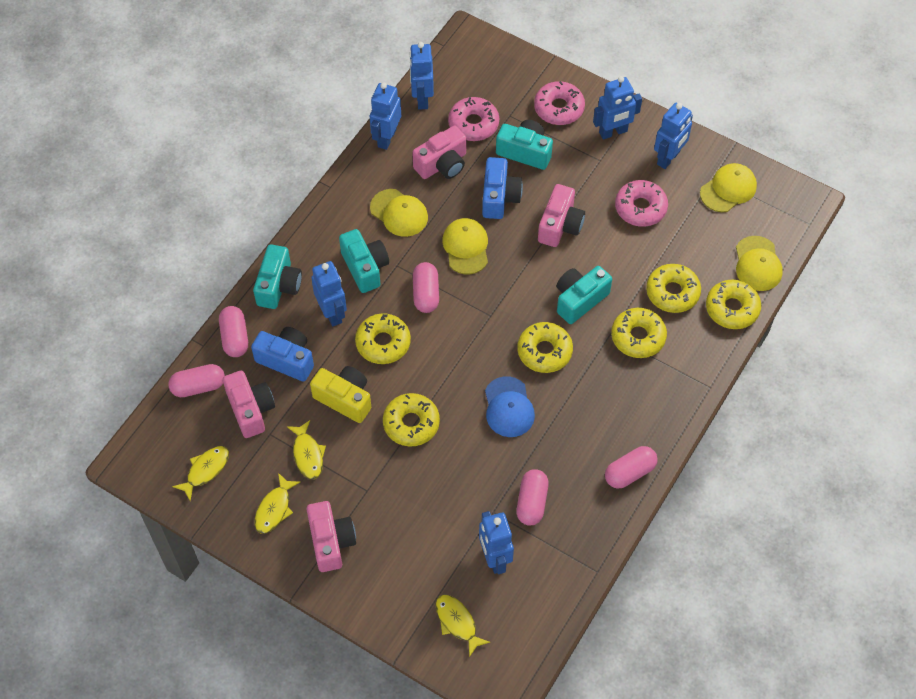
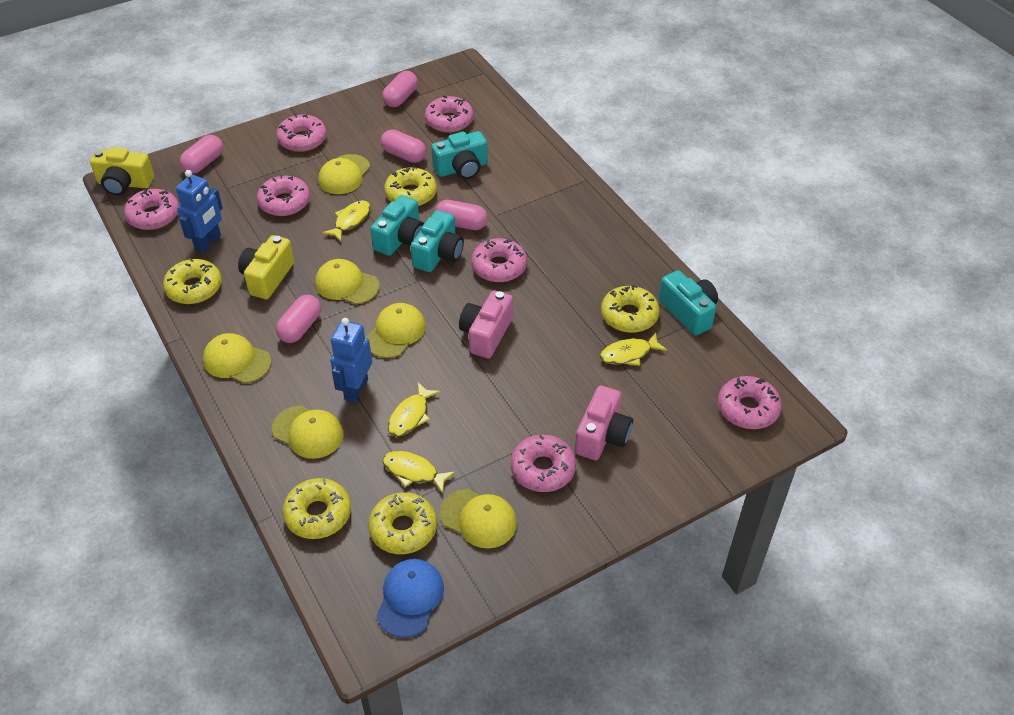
blue camera: 2 -> 0
blue robot: 6 -> 2
pink camera: 4 -> 2
pink donut: 3 -> 7
yellow camera: 1 -> 2
yellow cap: 4 -> 6
yellow donut: 6 -> 5

